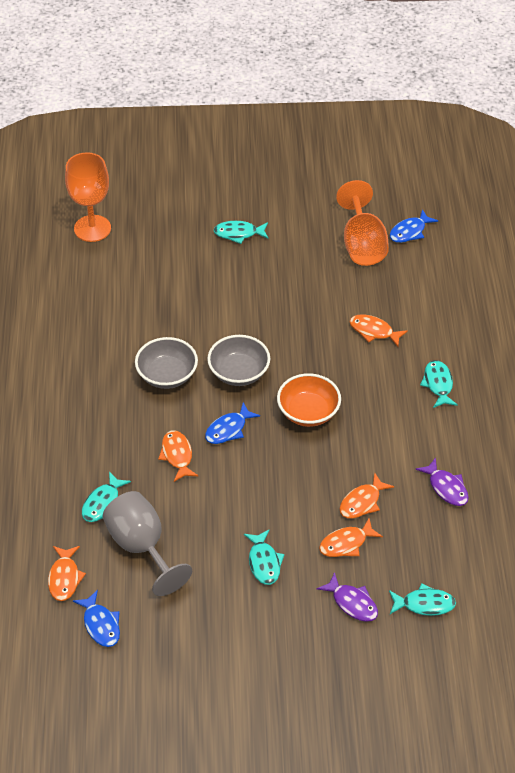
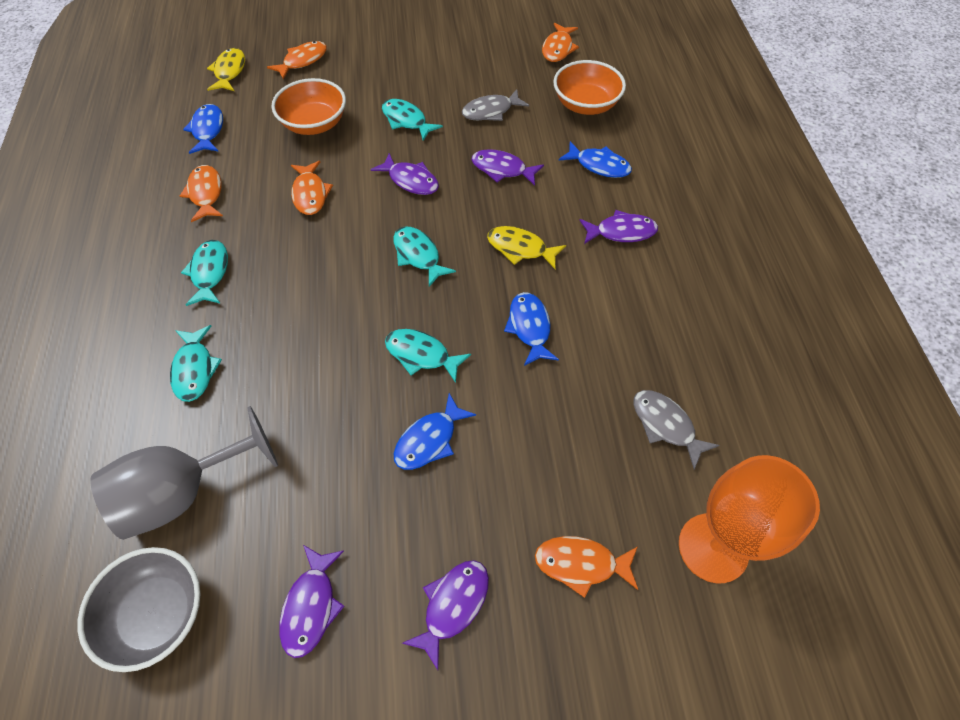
blue fish: 3 -> 4
grey bowl: 2 -> 1
grey fish: 0 -> 2
orange bowl: 1 -> 2
orange goblet: 2 -> 1
purple fish: 2 -> 5
yellow fish: 0 -> 2

